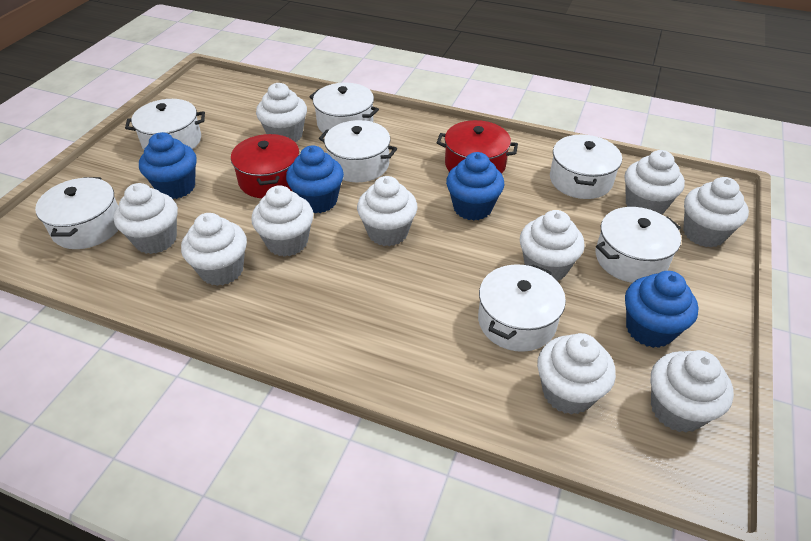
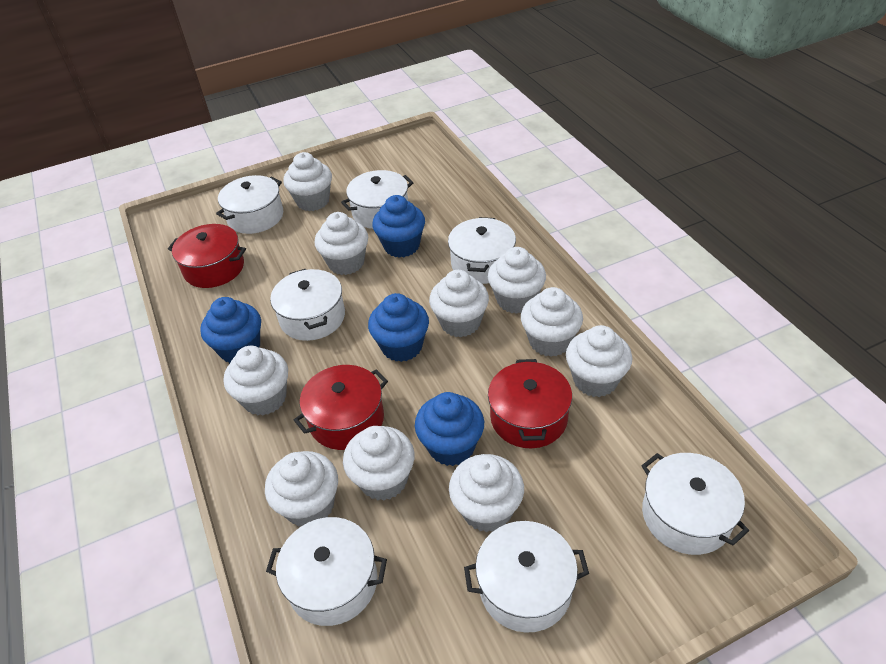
red pot: 2 -> 3

